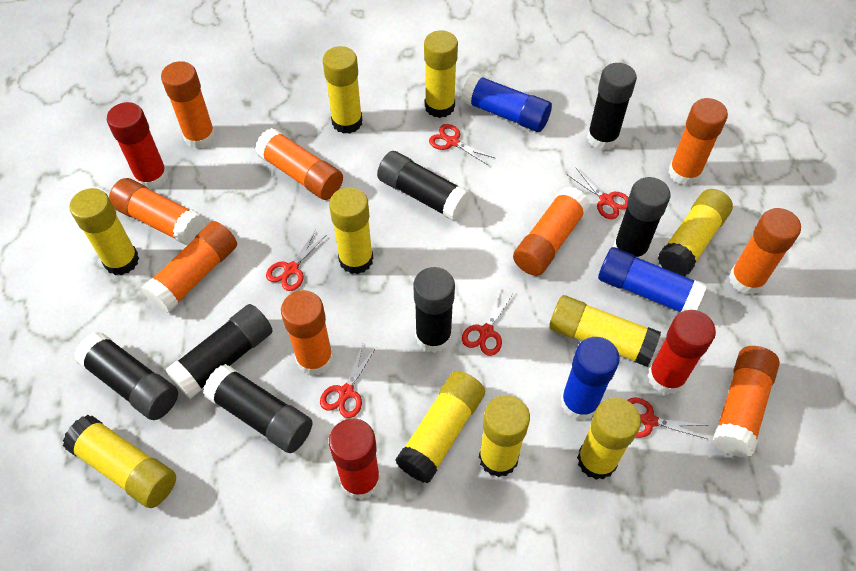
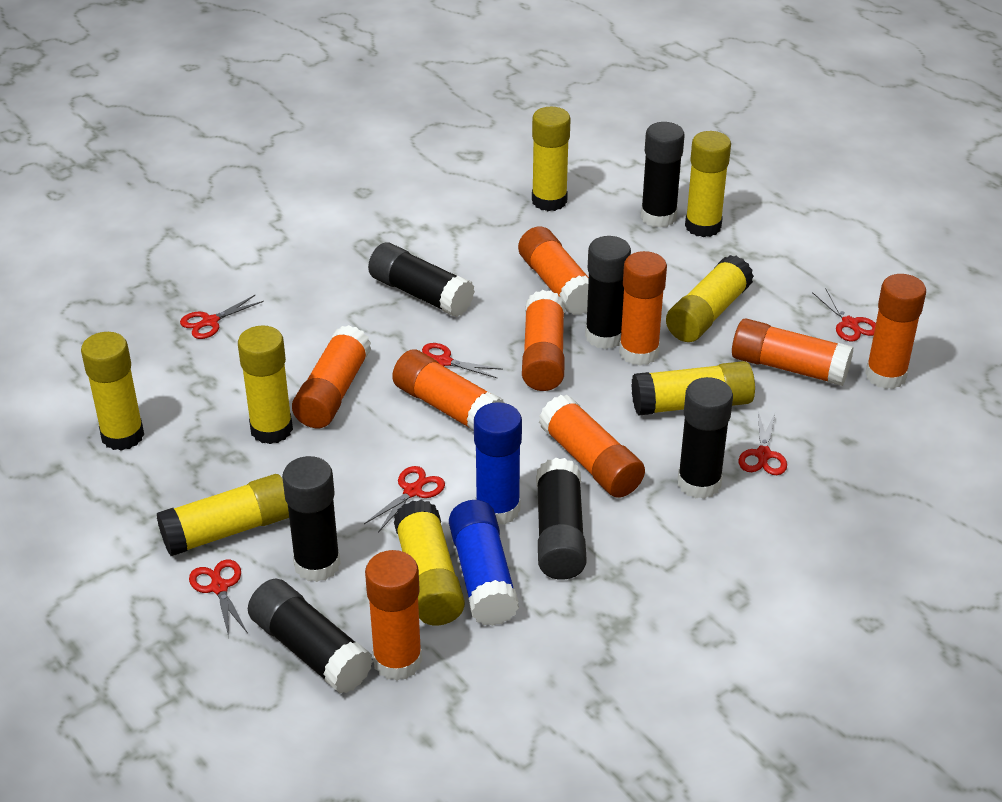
blue glue stick: 3 -> 2
red glue stick: 3 -> 0
yellow glue stick: 10 -> 8

